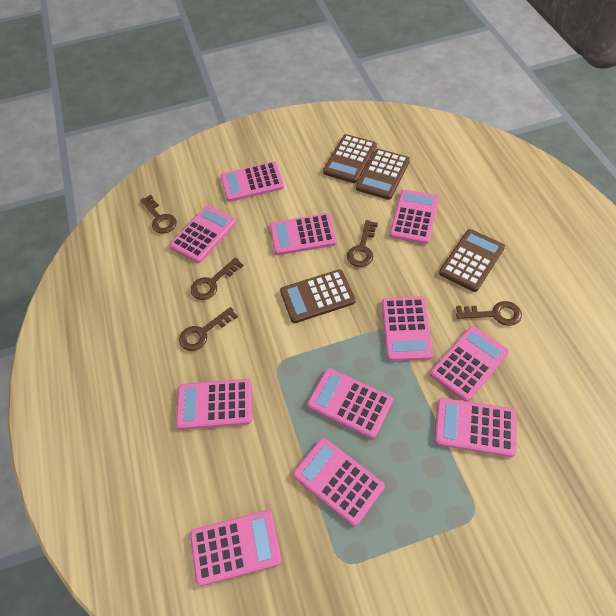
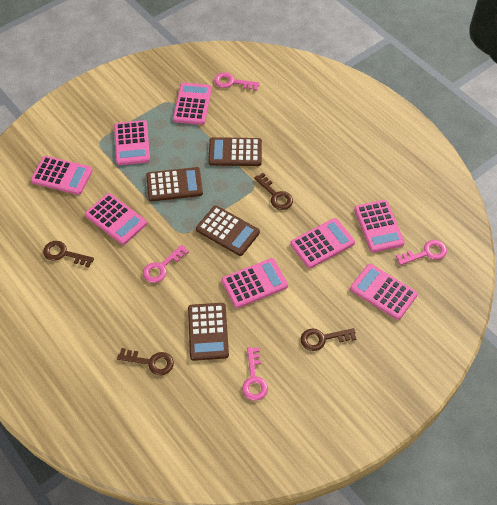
brown key: 5 -> 4
pink calculator: 11 -> 8
pink key: 0 -> 4

